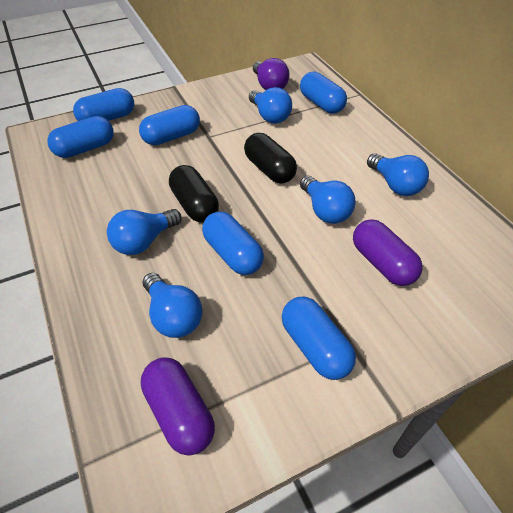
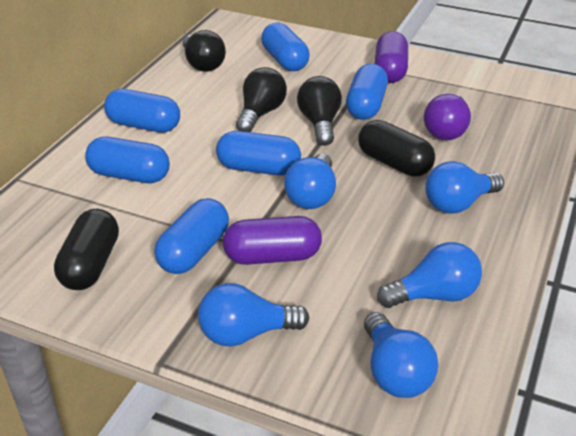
black light bulb: 0 -> 3

